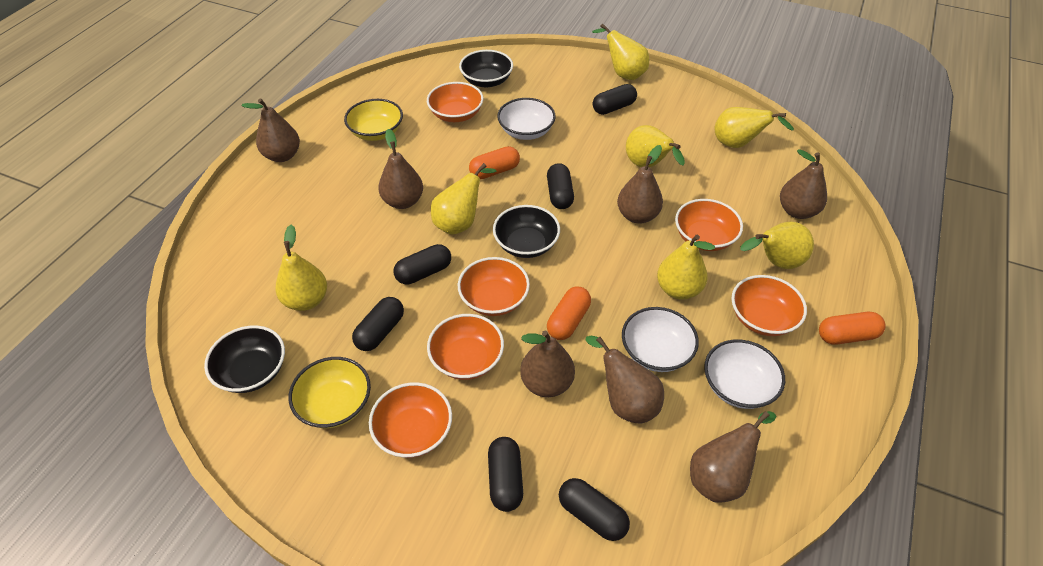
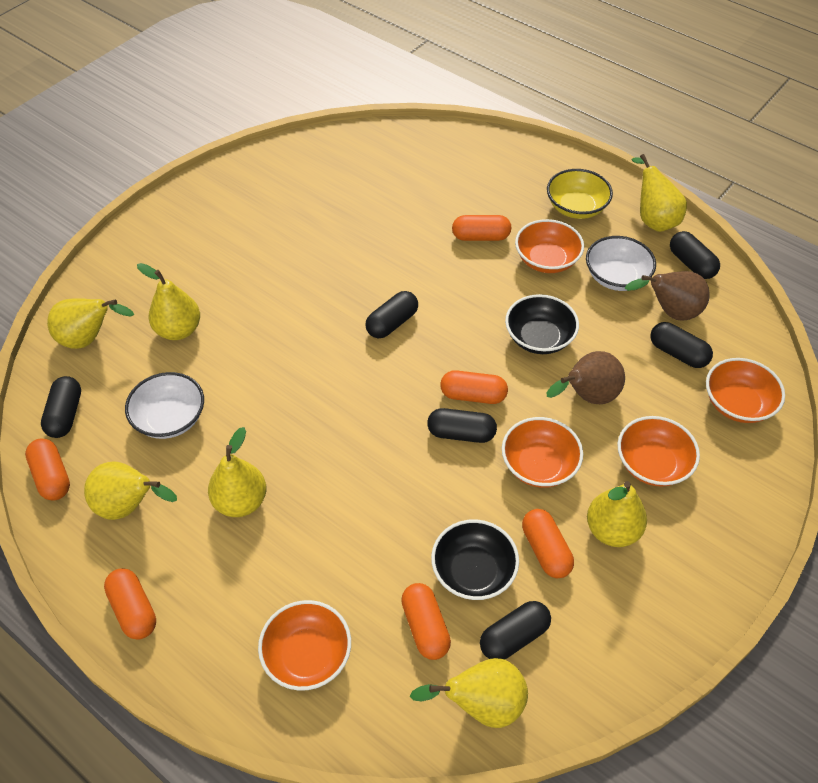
black bowl: 3 -> 2
brown pear: 7 -> 2
orange bowl: 6 -> 5
orange capsule: 3 -> 6
white bowl: 3 -> 2
yellow bowl: 2 -> 1

